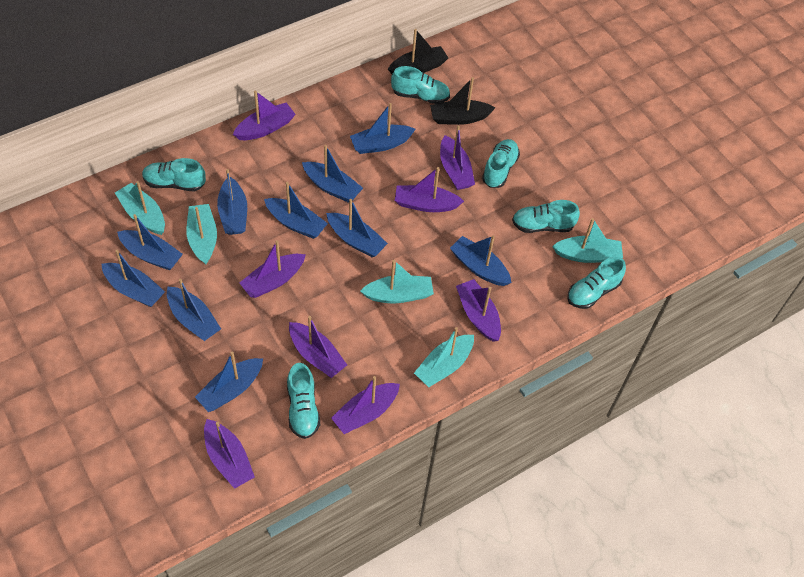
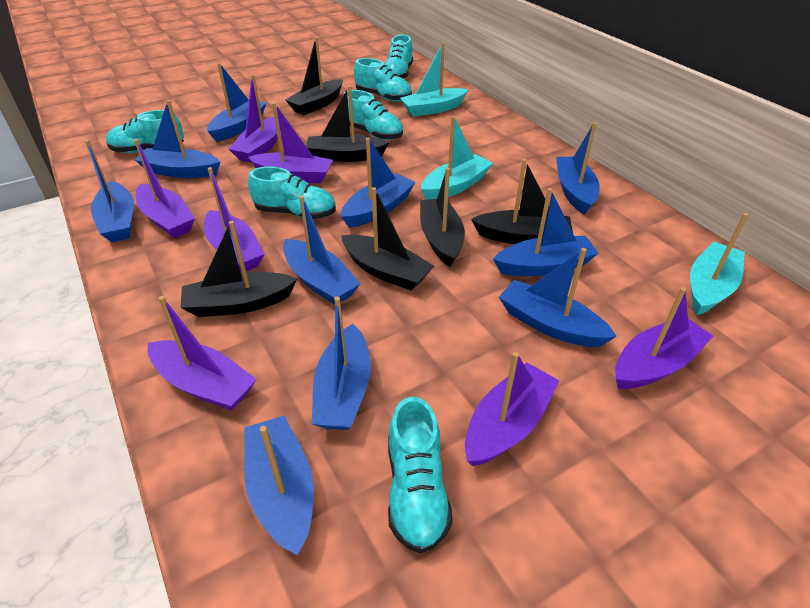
black boat: 2 -> 6
purple boat: 8 -> 7
turquoise boat: 5 -> 3

